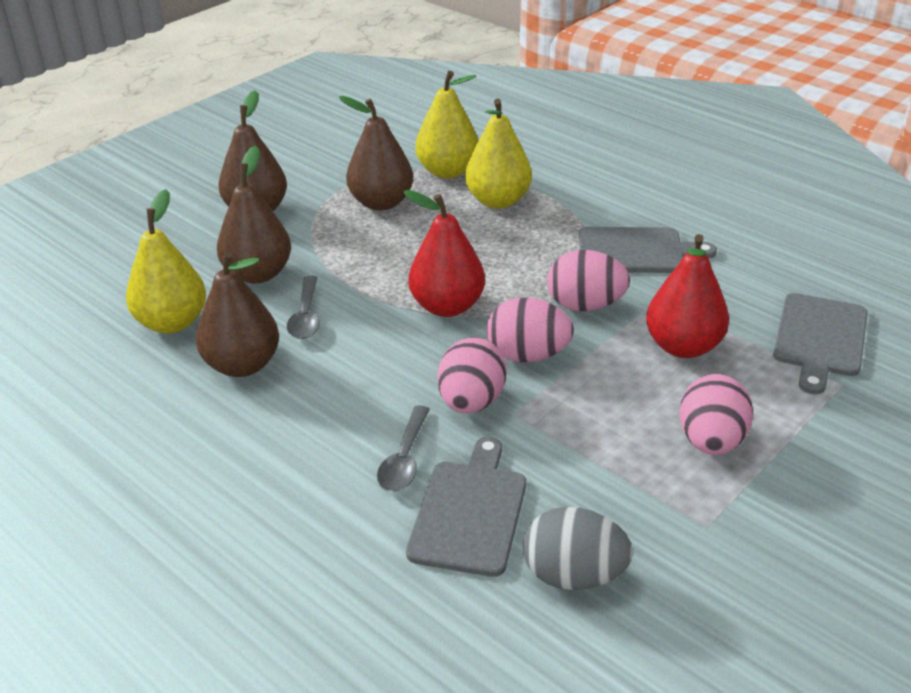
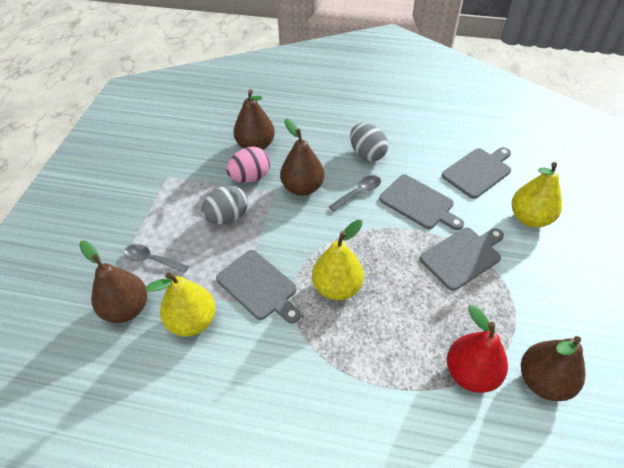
grey cutting board: 3 -> 4
grey egg: 1 -> 2
pink egg: 4 -> 1
red pear: 2 -> 1

